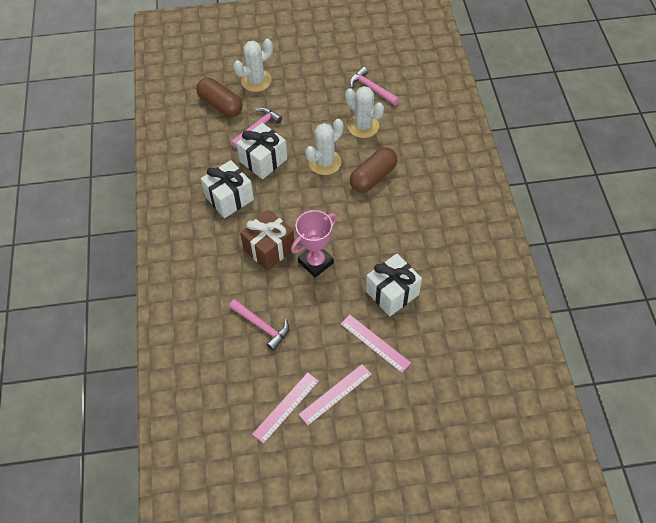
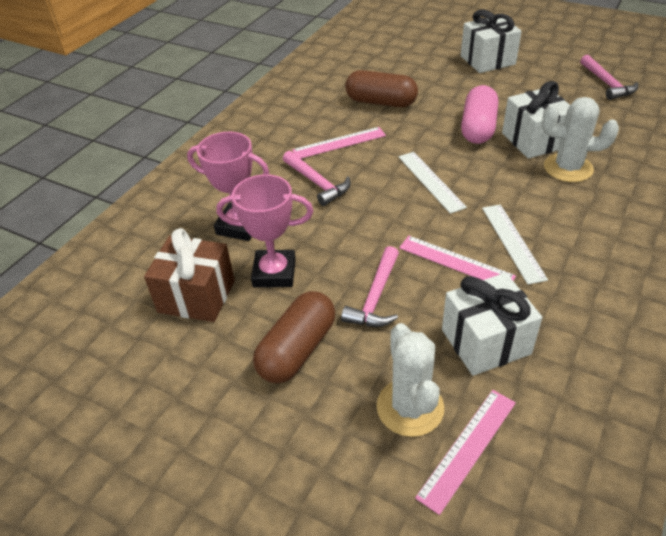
pink capsule: 0 -> 1
pink trophy: 1 -> 2
white cactus: 3 -> 2
white ruler: 0 -> 2

